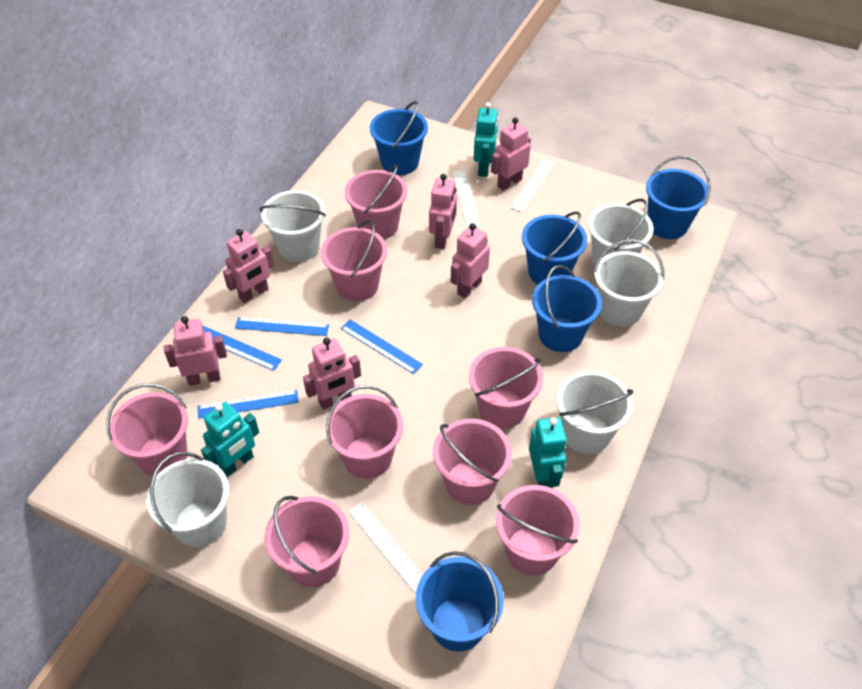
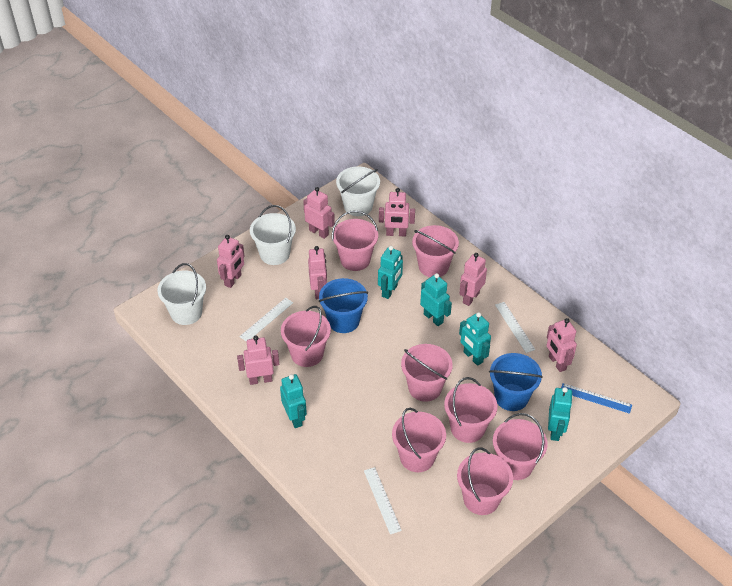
blue bucket: 5 -> 2
blue ruler: 4 -> 1
pink robot: 6 -> 7
turquoise robot: 3 -> 5
white bucket: 5 -> 3

